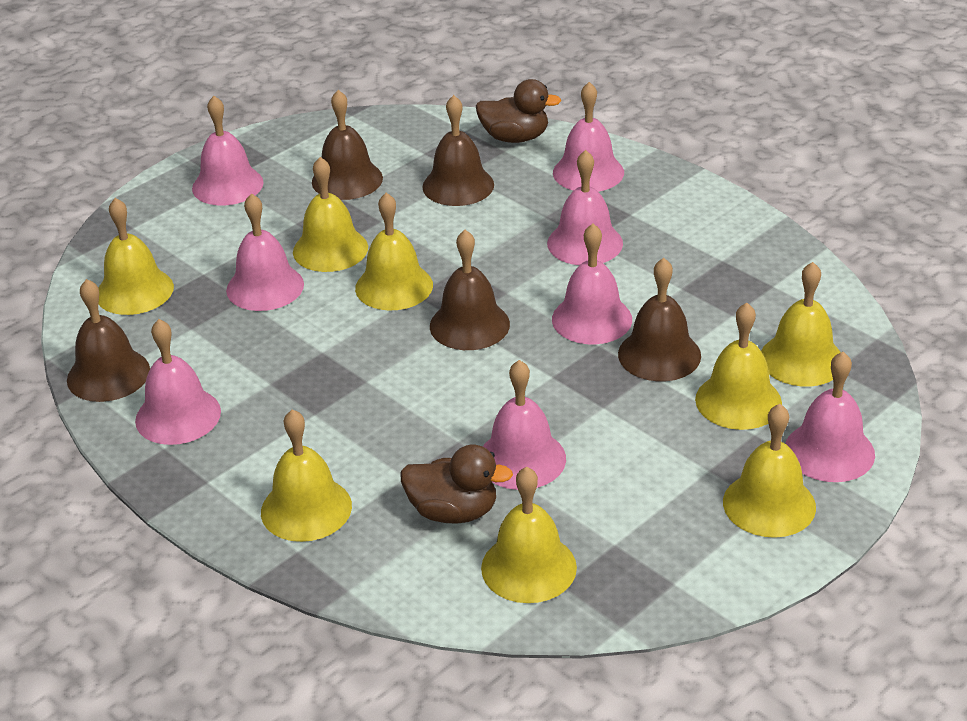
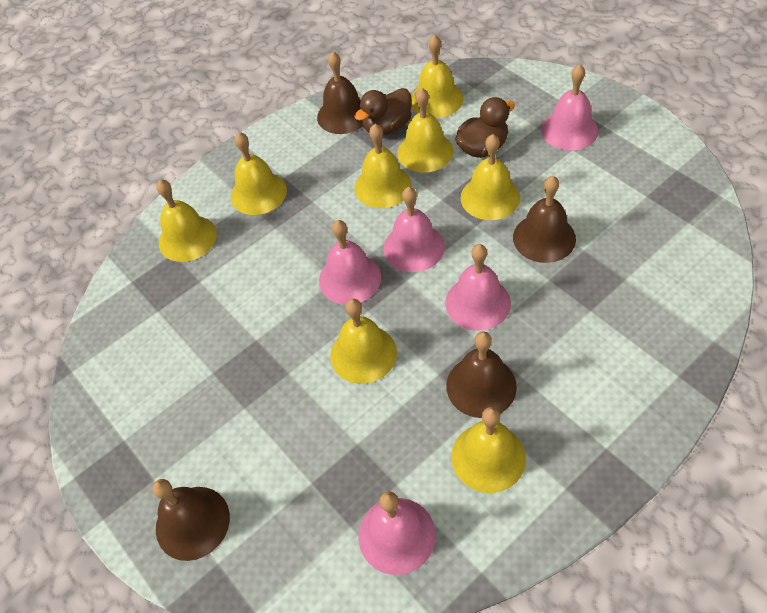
brown bell: 5 -> 4
pink bell: 8 -> 5

